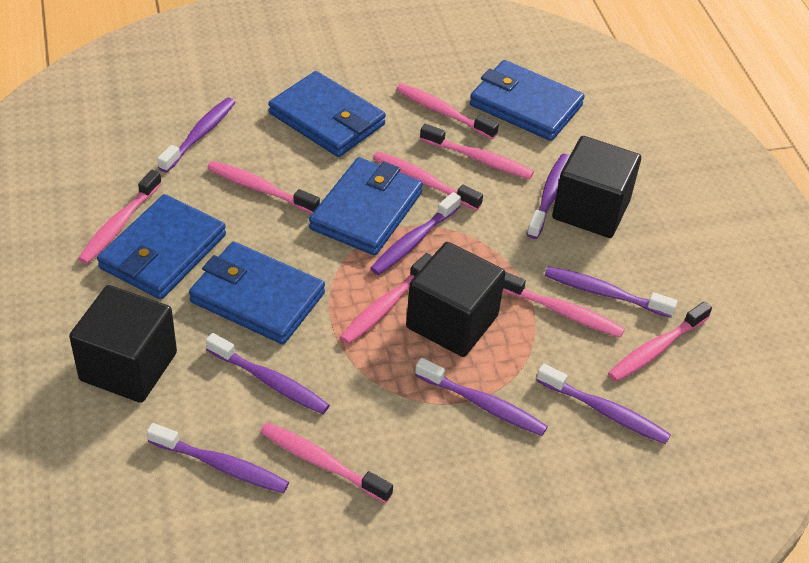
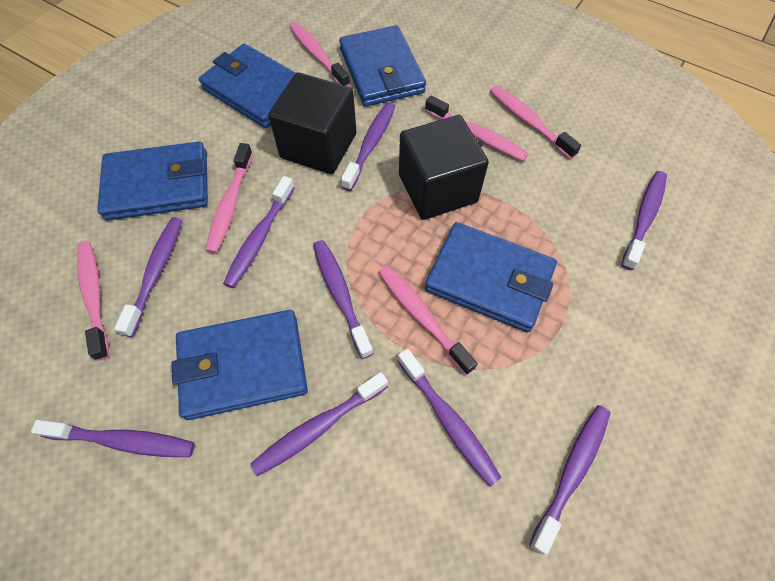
black cube: 3 -> 2
pink toothbrush: 9 -> 6
purple toothbrush: 8 -> 9

